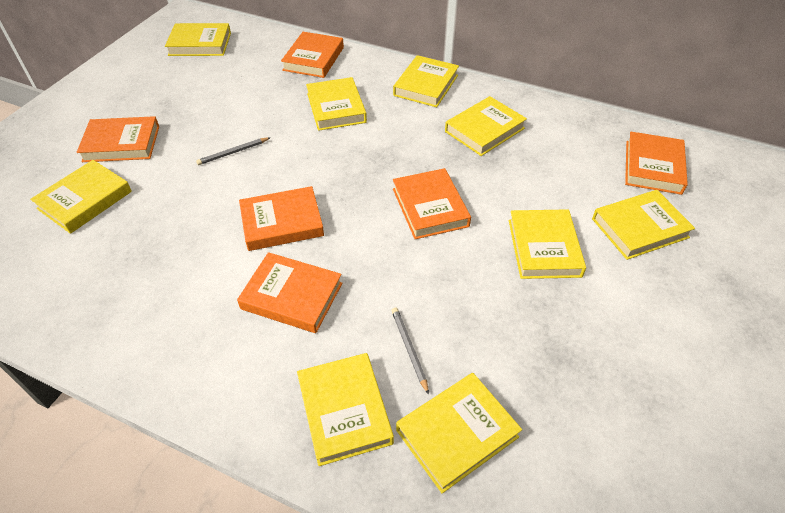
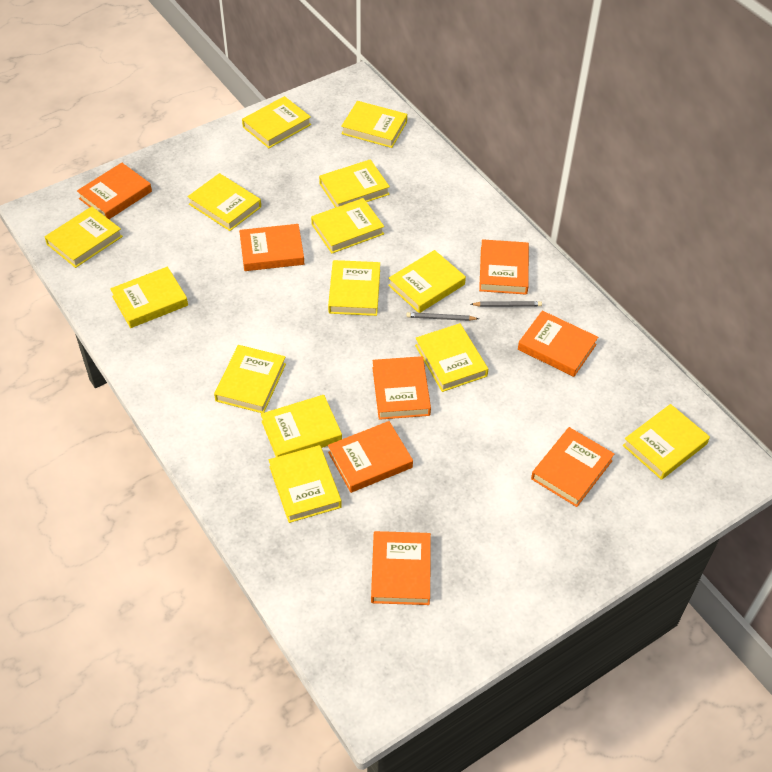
orange book: 6 -> 8
yellow book: 9 -> 14

